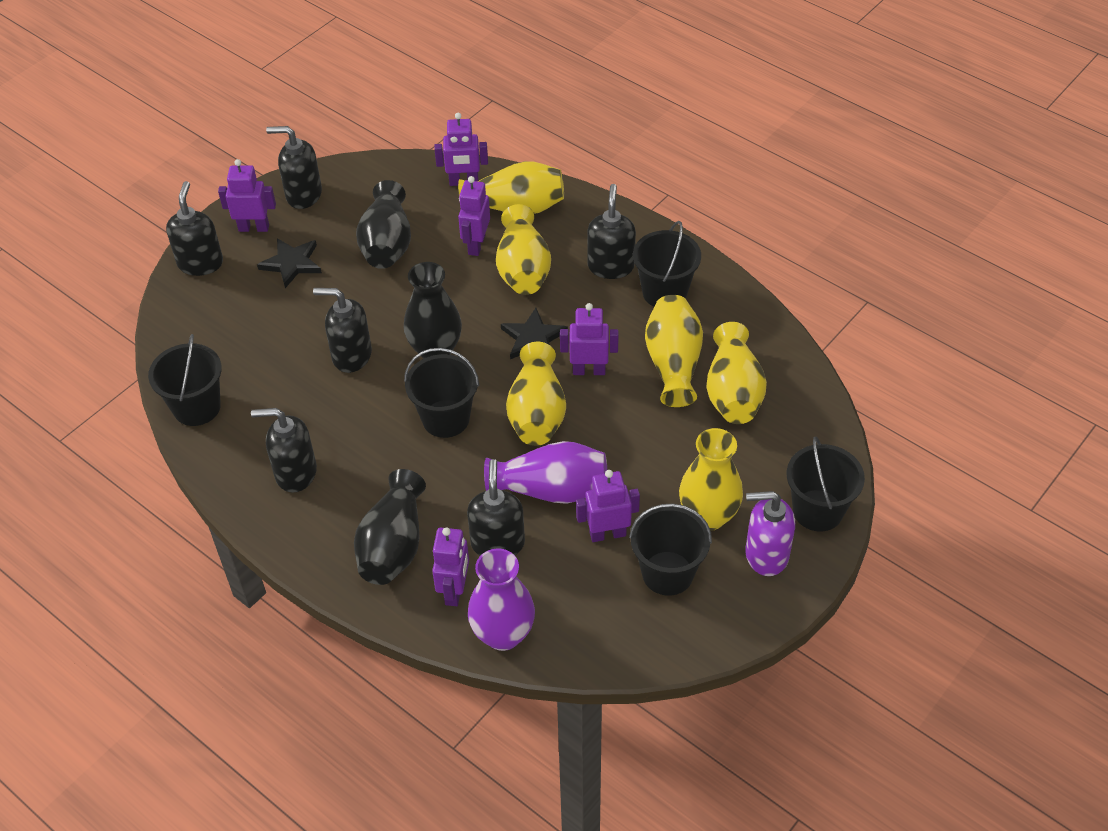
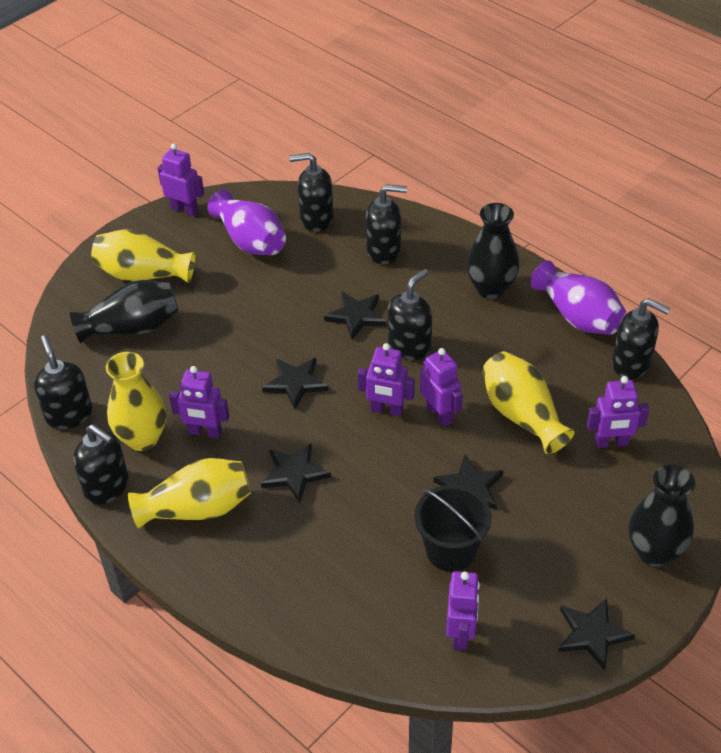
black bucket: 5 -> 1
black star: 2 -> 5
purple soap dispenser: 1 -> 0
yellow vase: 6 -> 4

